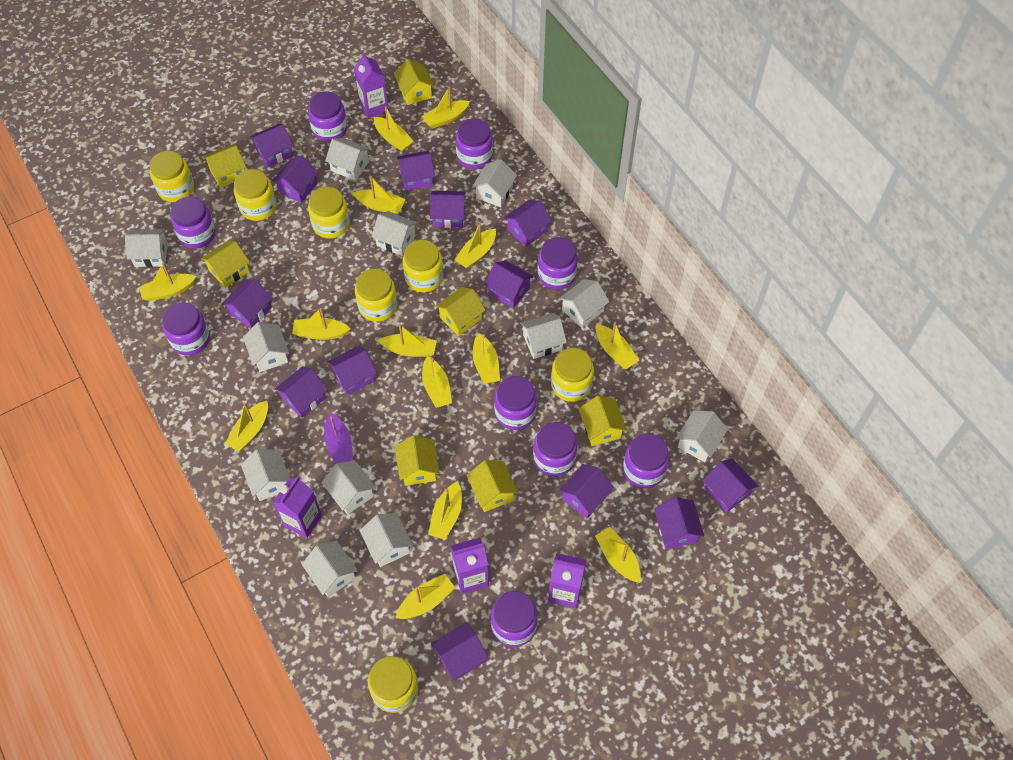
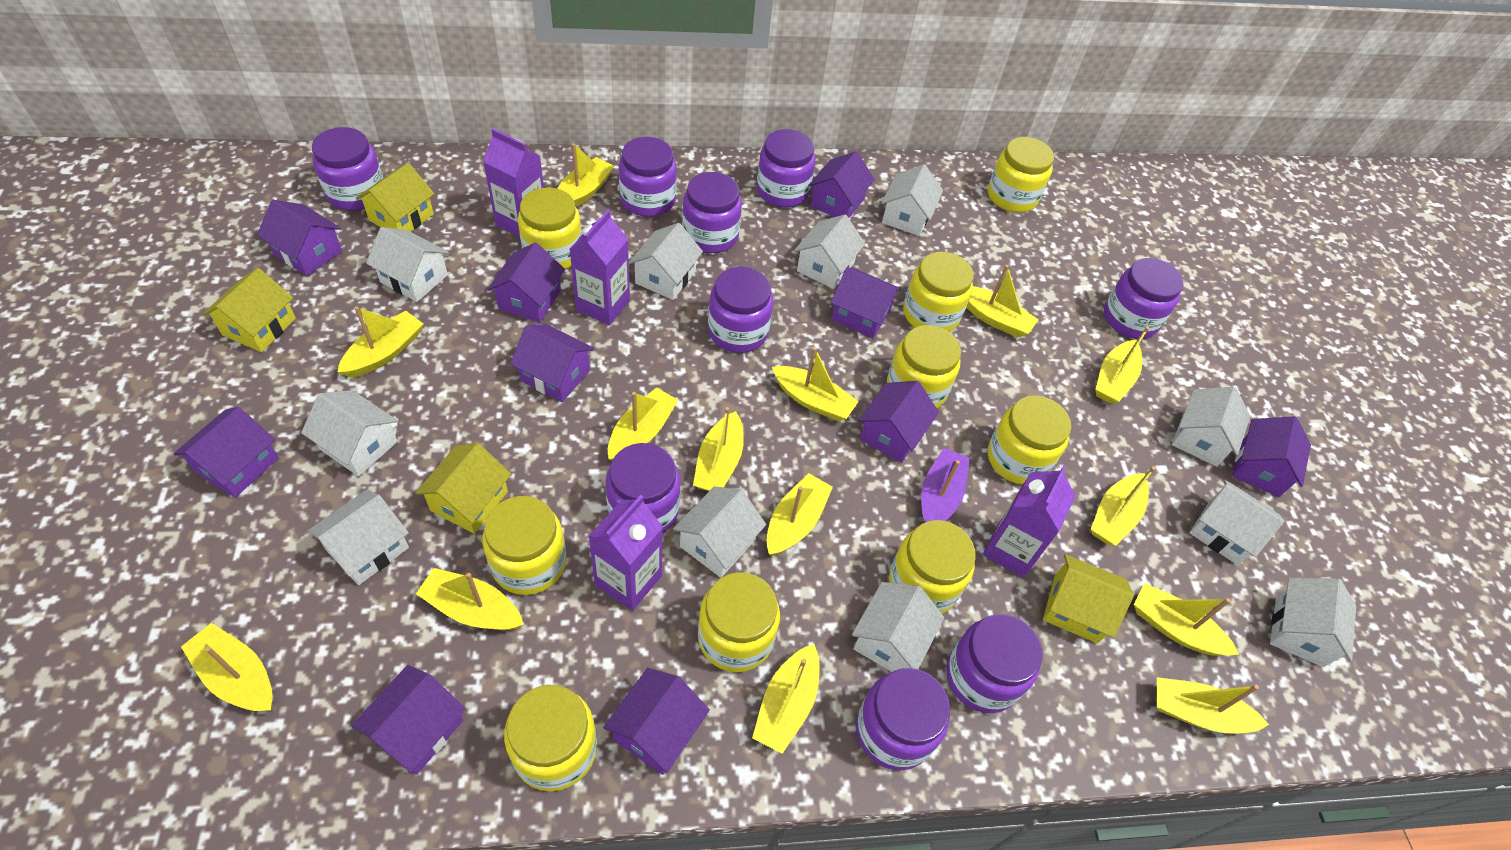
purple house: 13 -> 10
white house: 12 -> 11
yellow house: 7 -> 4
yellow jar: 7 -> 9

